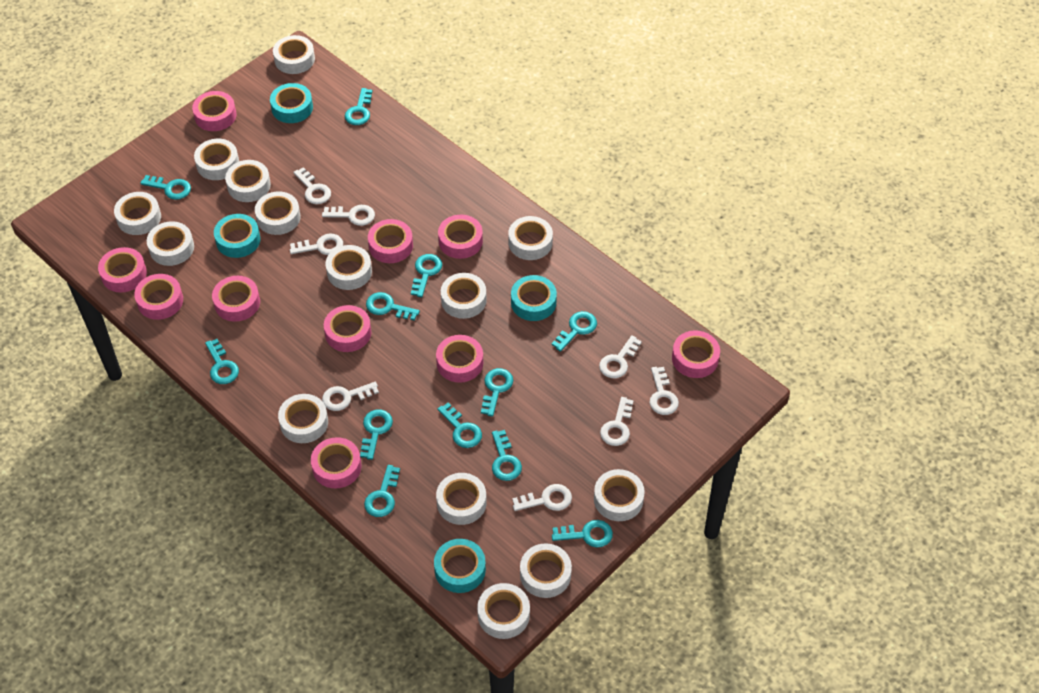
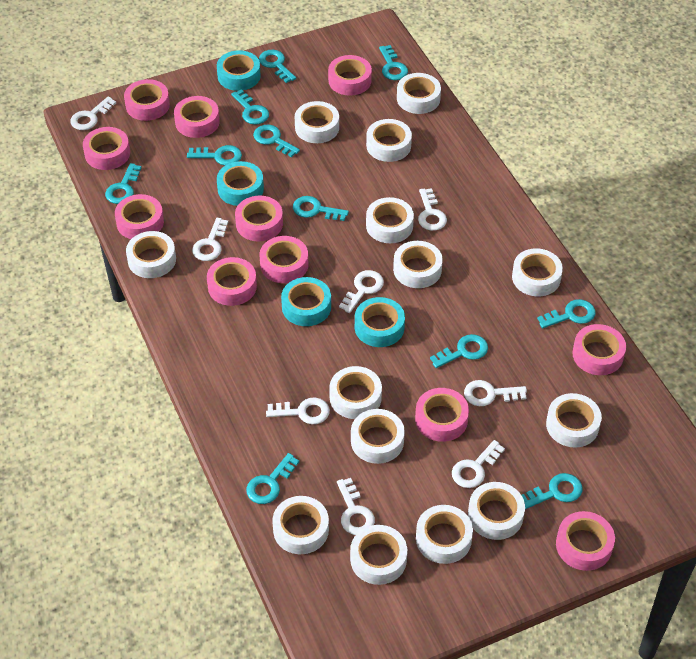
pink tape: 10 -> 11
turquoise key: 12 -> 11

